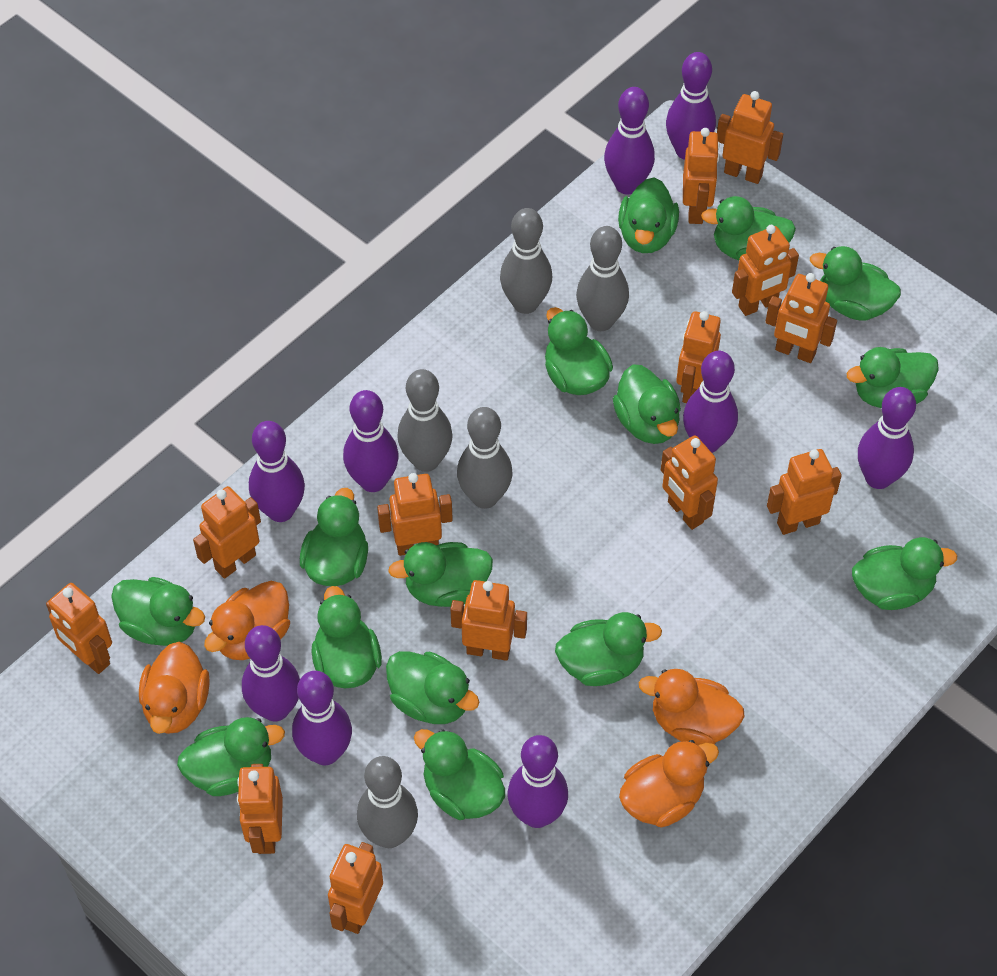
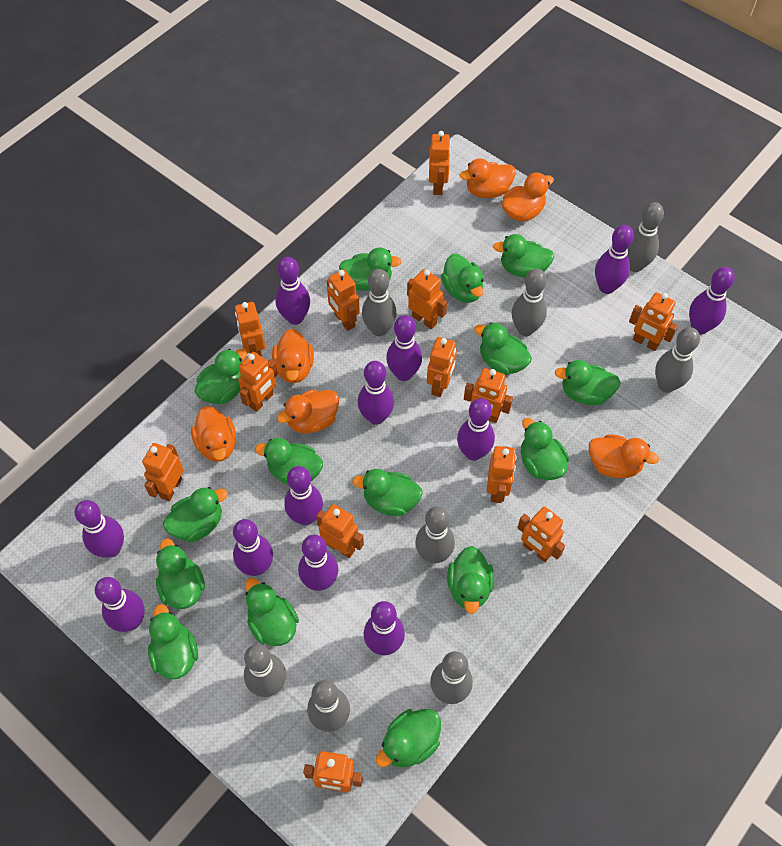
grey bowling pin: 5 -> 8
orange duck: 4 -> 6
purple bowling pin: 9 -> 12

